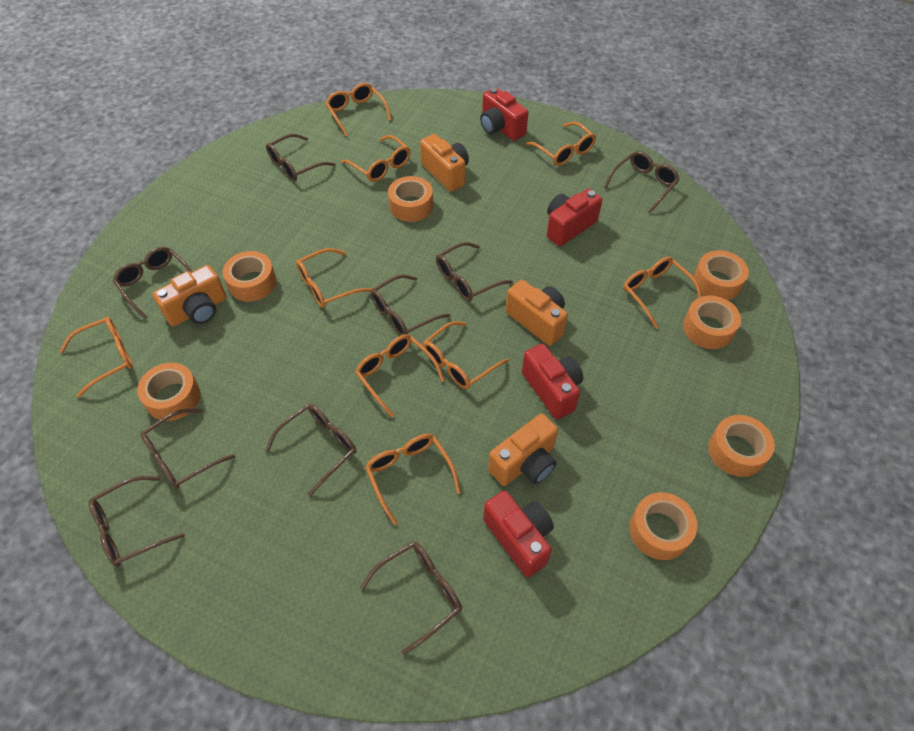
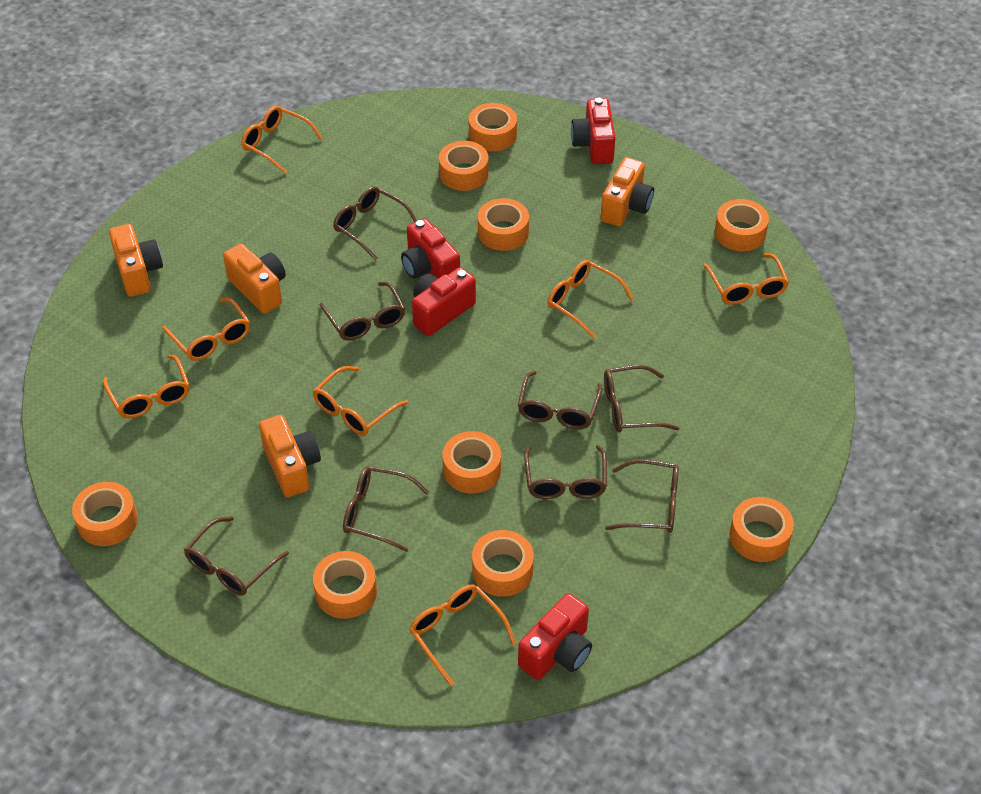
brown glasses: 9 -> 8
orange glasses: 9 -> 7
orange tape: 7 -> 9

